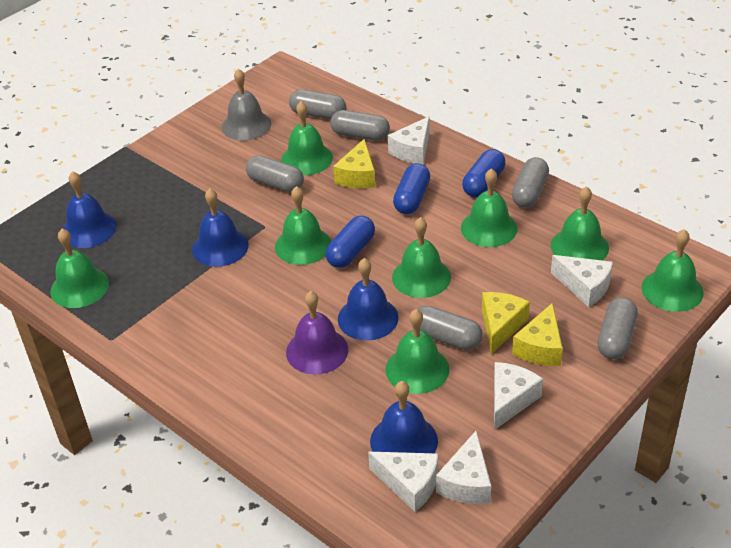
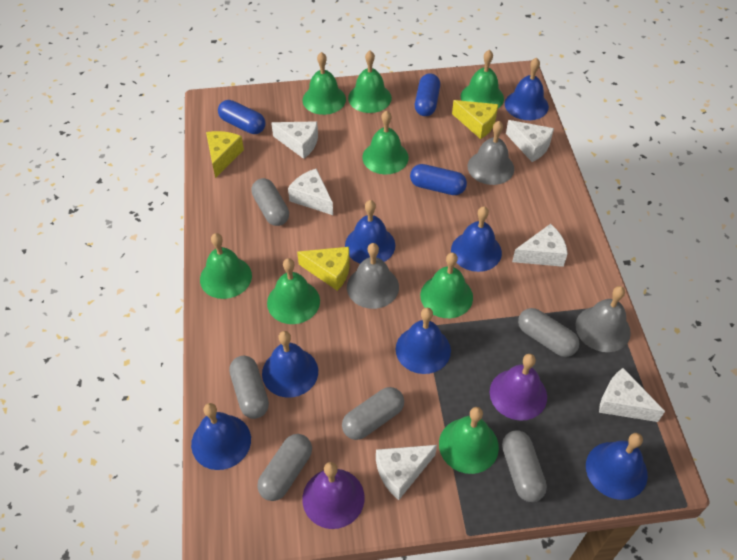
blue bell: 4 -> 7
grey bell: 1 -> 3
purple bell: 1 -> 2
white cheese: 5 -> 6

